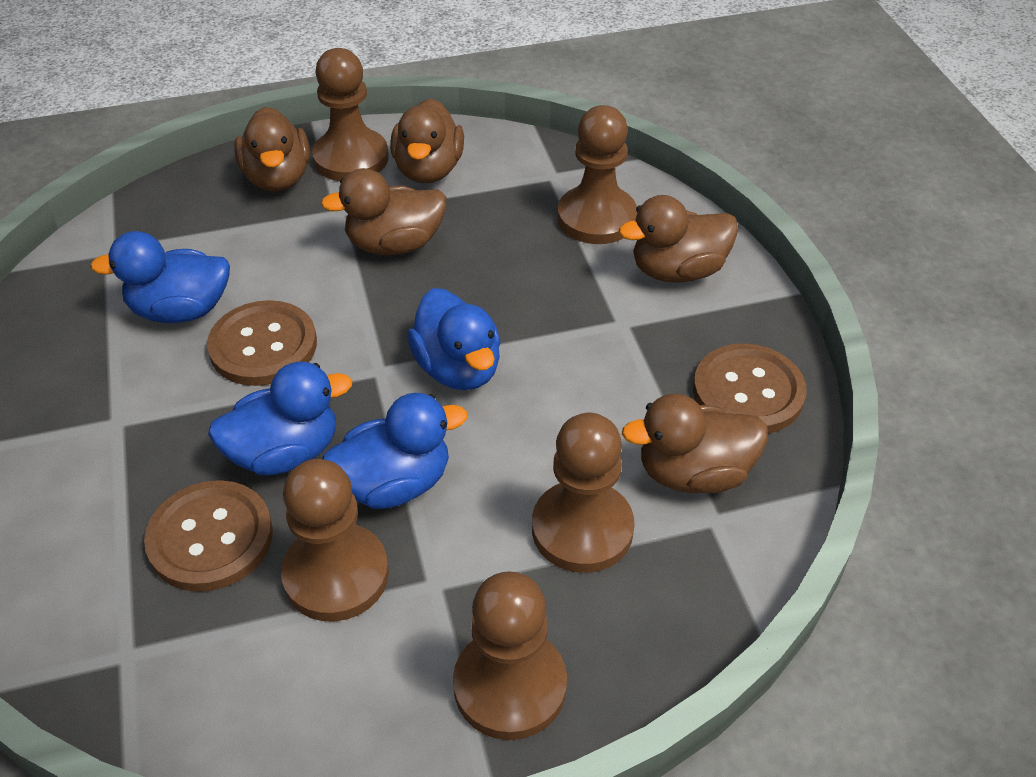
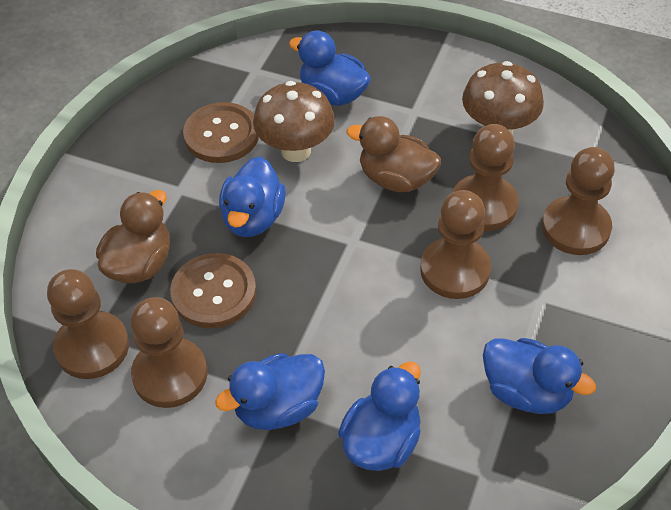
blue duck: 4 -> 5
brown button: 3 -> 2
brown duck: 5 -> 2
brown mushroom: 0 -> 2

